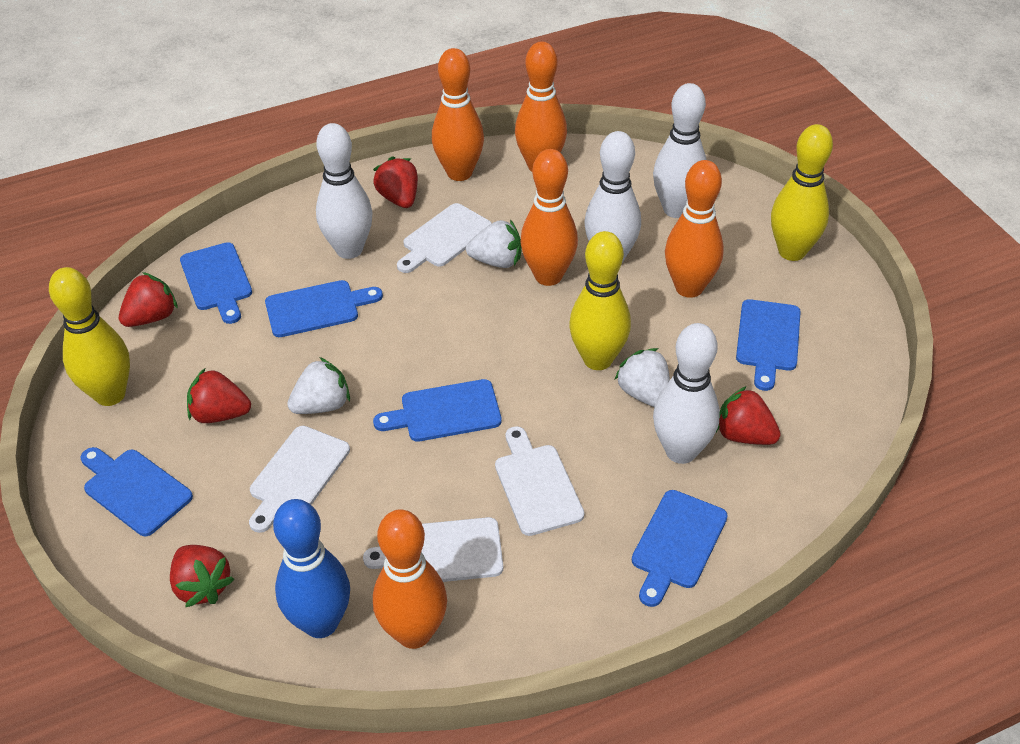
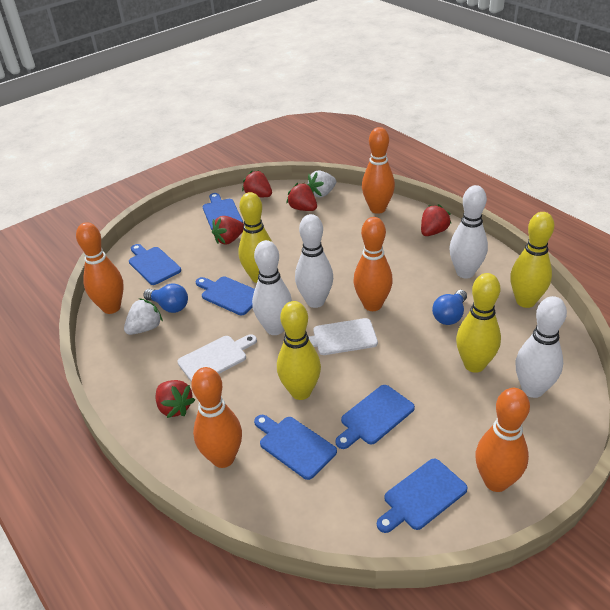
blue bowling pin: 1 -> 0
blue light bulb: 0 -> 2
white cutting board: 4 -> 2
white strawberry: 3 -> 2
yellow bowling pin: 3 -> 4

